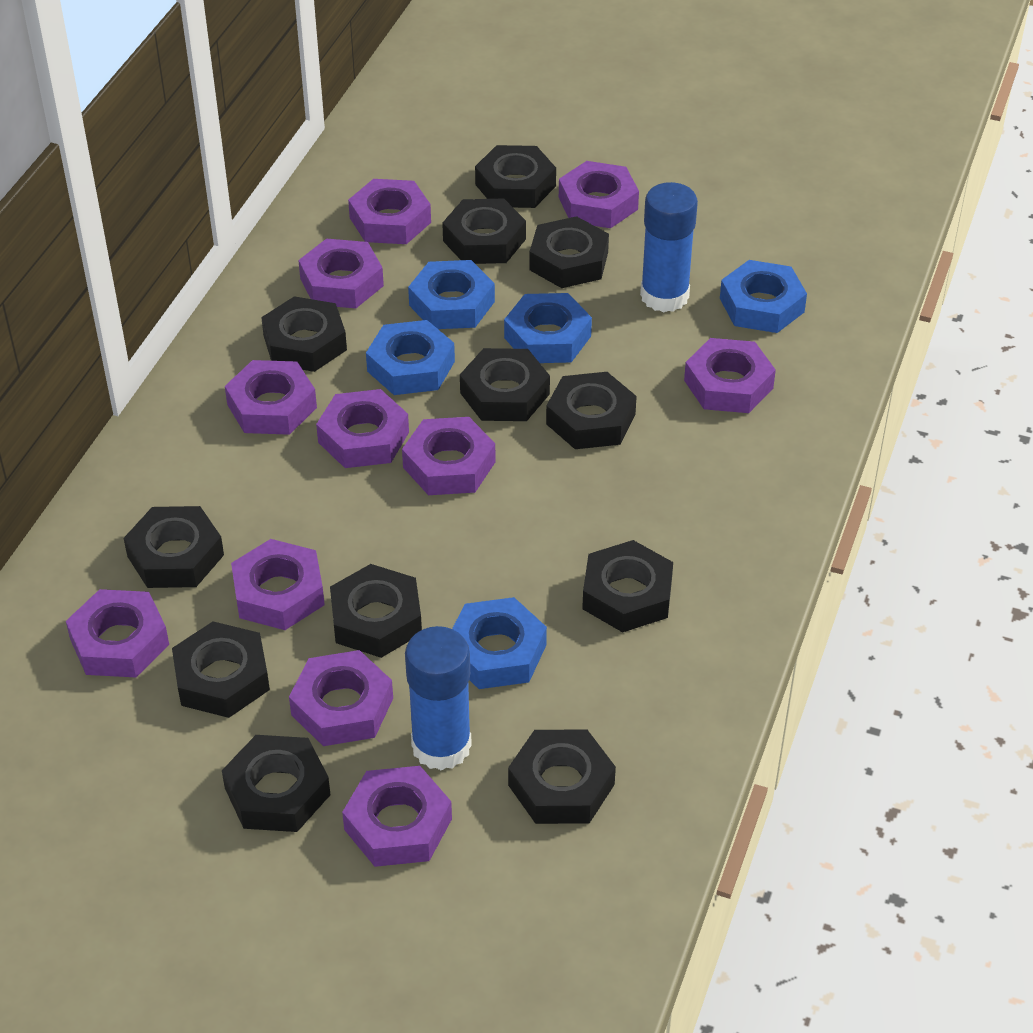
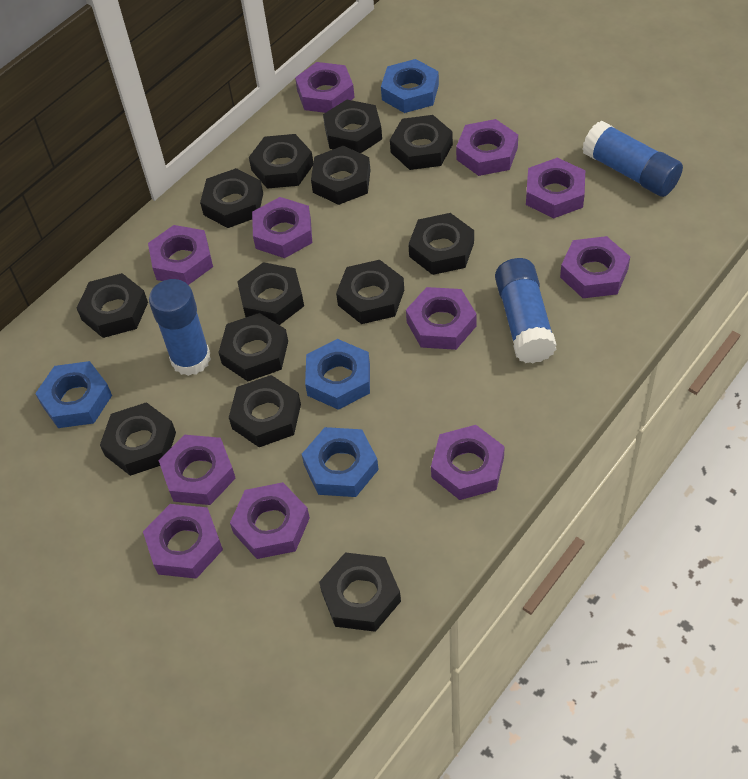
black nut: 12 -> 13
blue glue stick: 2 -> 3
blue nut: 5 -> 4

